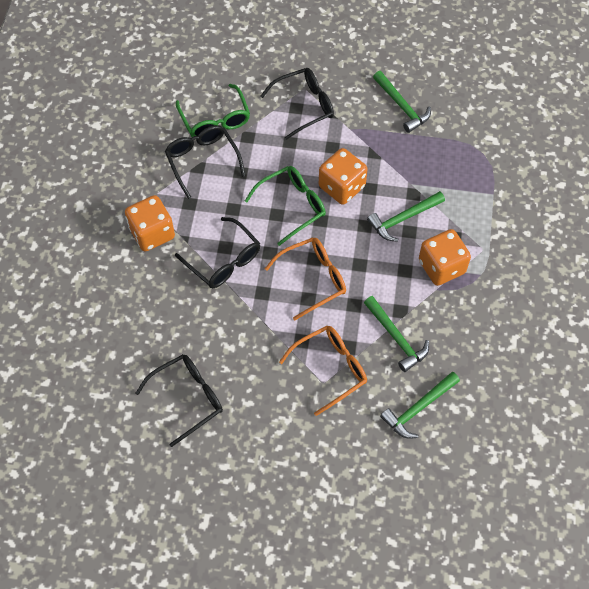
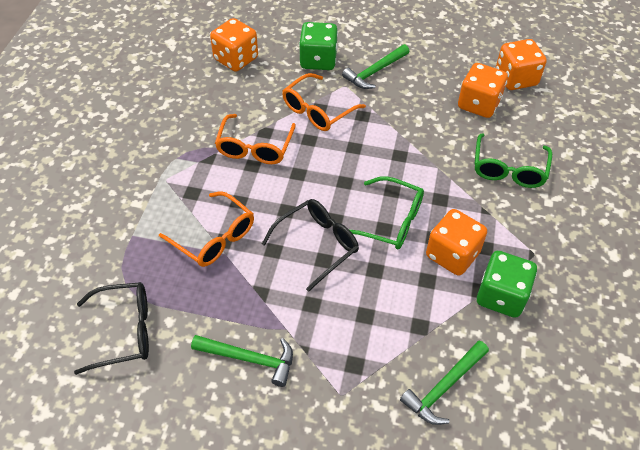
black glasses: 4 -> 2
green dice: 0 -> 2
green hammer: 4 -> 3
orange dice: 3 -> 4
orange glasses: 2 -> 3

